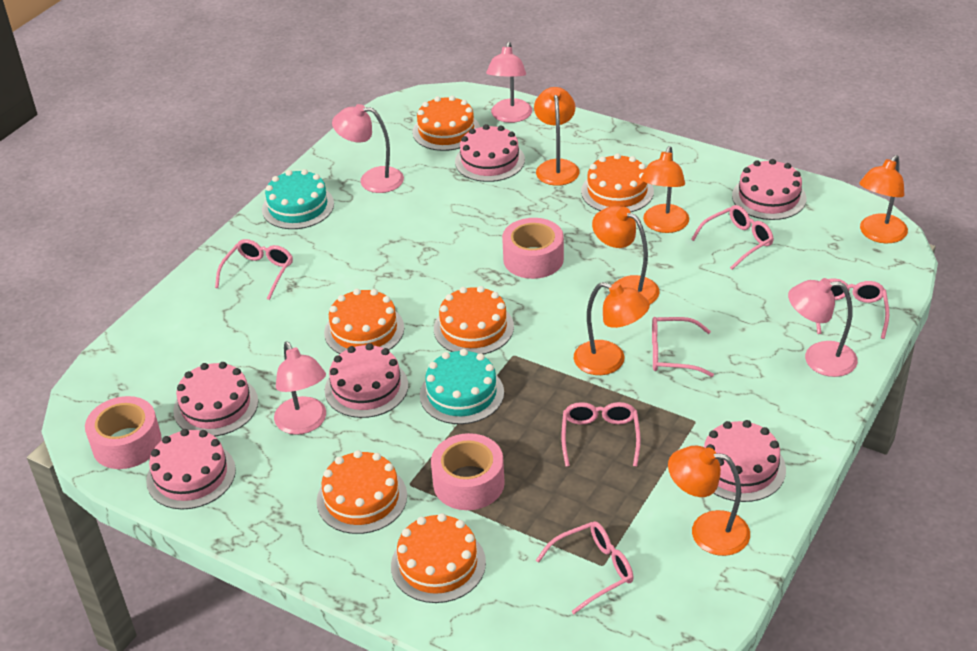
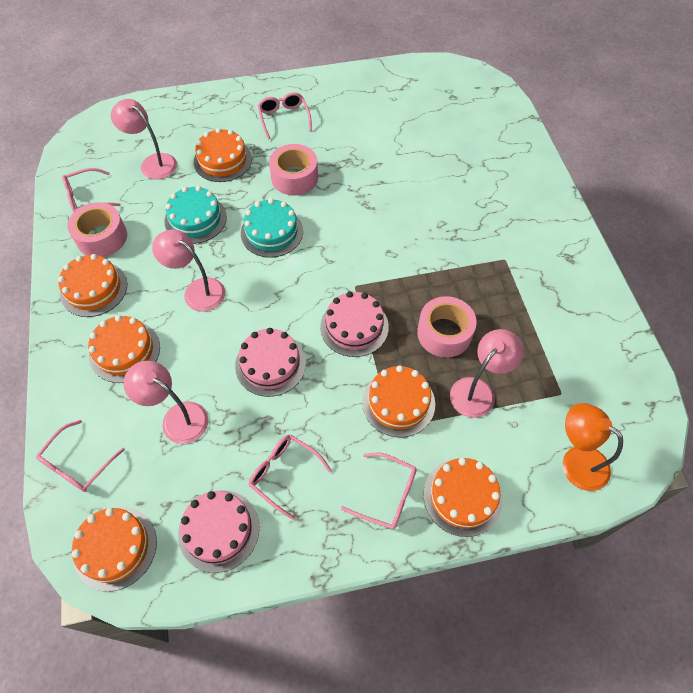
orange lamp: 6 -> 1
pink cake: 6 -> 3
pink glasses: 6 -> 5

